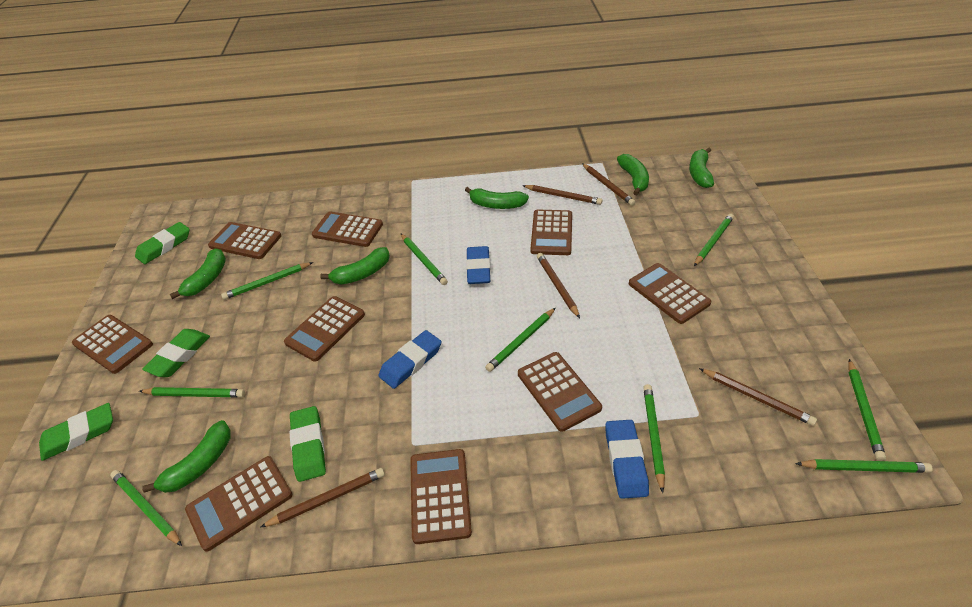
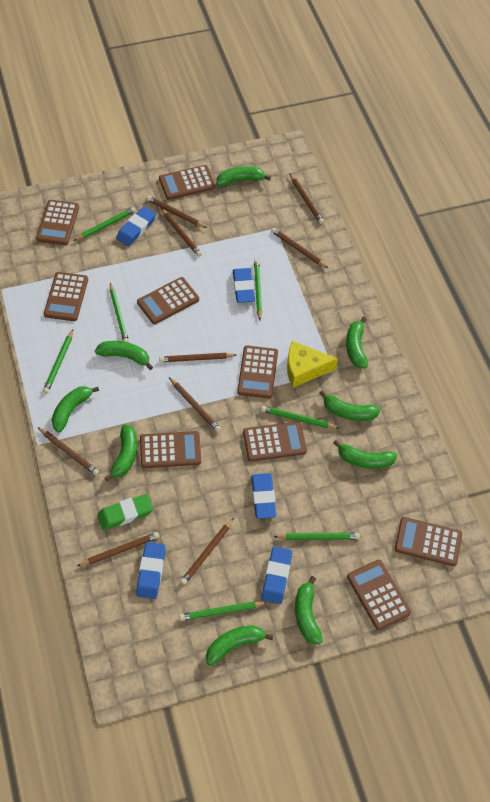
blue eraser: 3 -> 5
brown pencil: 5 -> 9
green banana: 6 -> 9
green eraser: 4 -> 1
green pencil: 9 -> 7
yellow cheese: 0 -> 1

